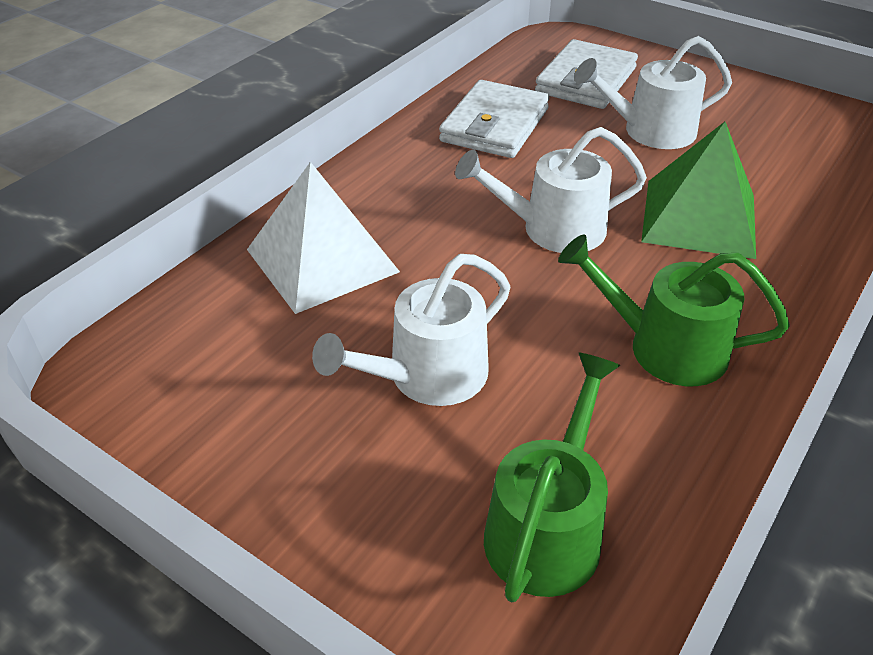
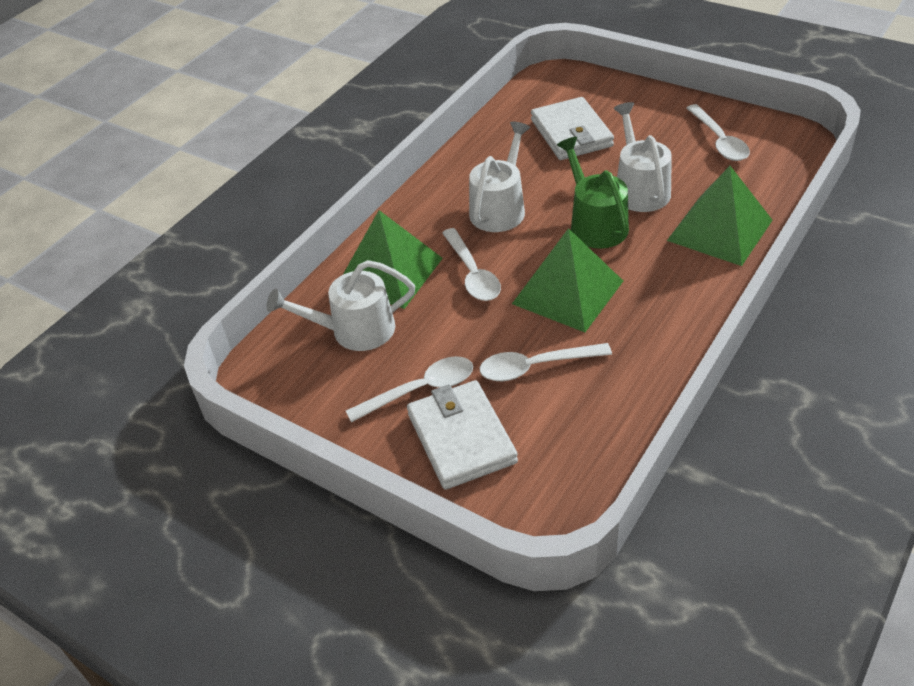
green pyramid: 1 -> 3
green watering can: 2 -> 1
white pyramid: 1 -> 0
white spoon: 0 -> 4

